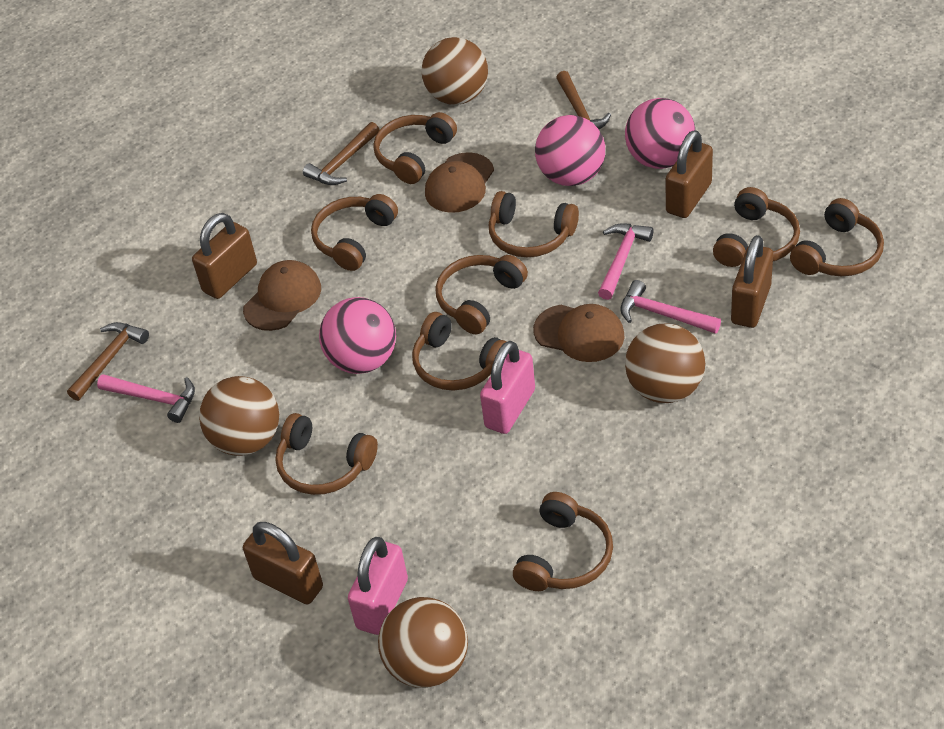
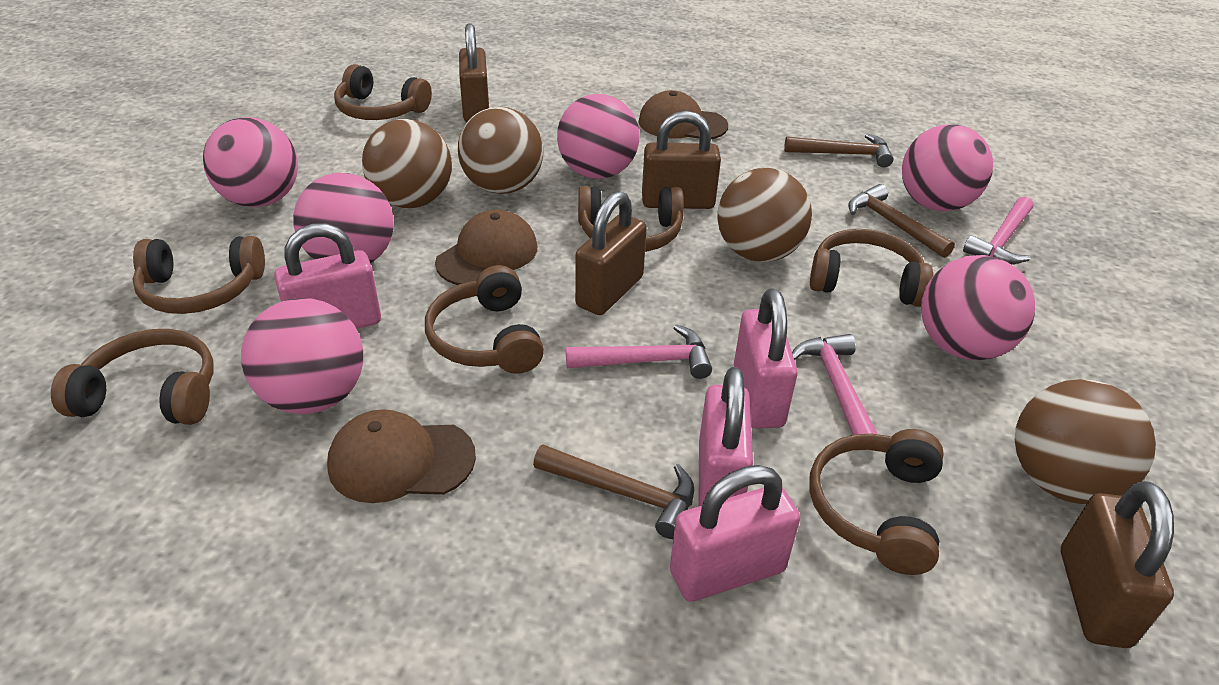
brown headphones: 9 -> 7
pink ball: 3 -> 6
pink padlock: 2 -> 4

